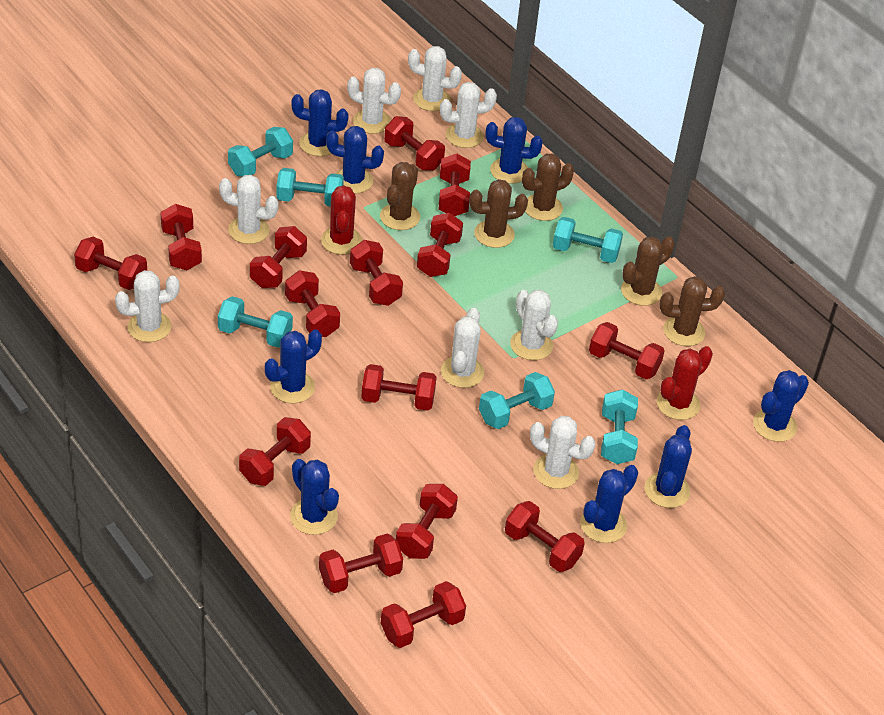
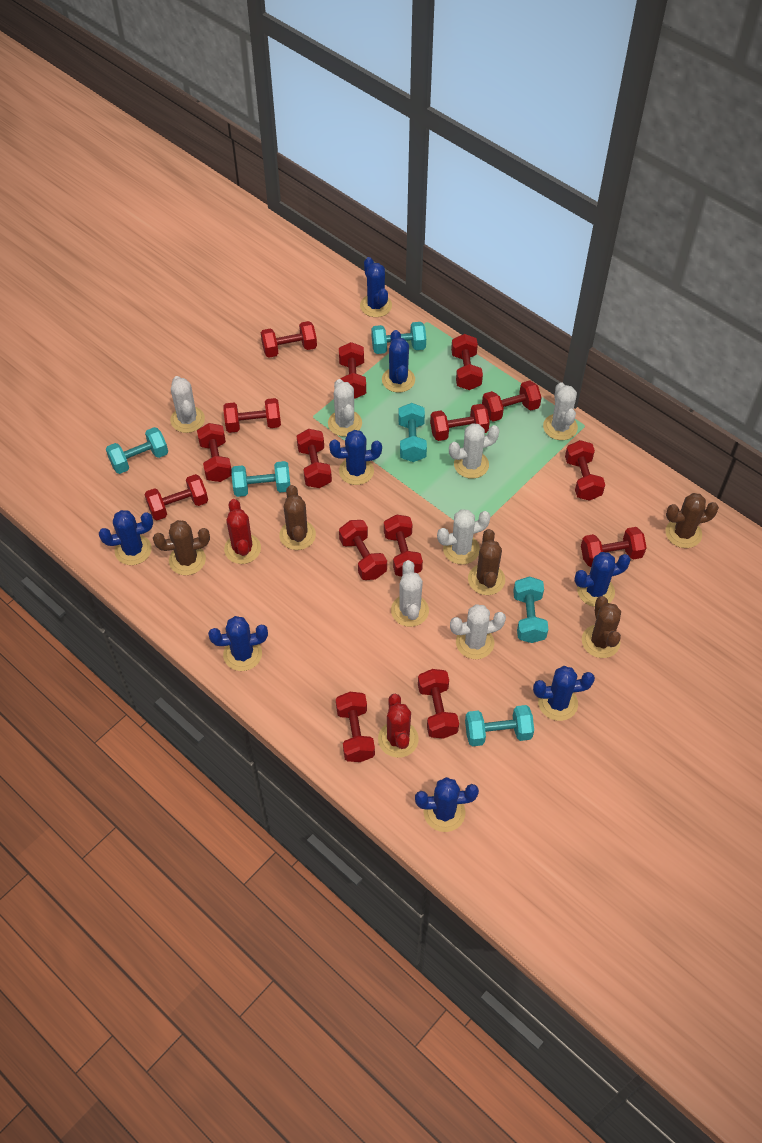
white cactus: 8 -> 7

